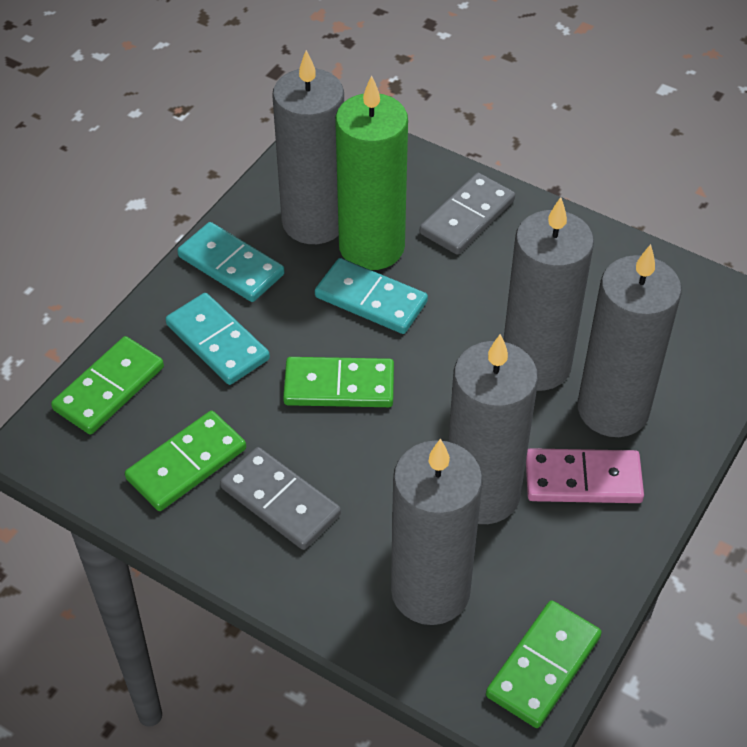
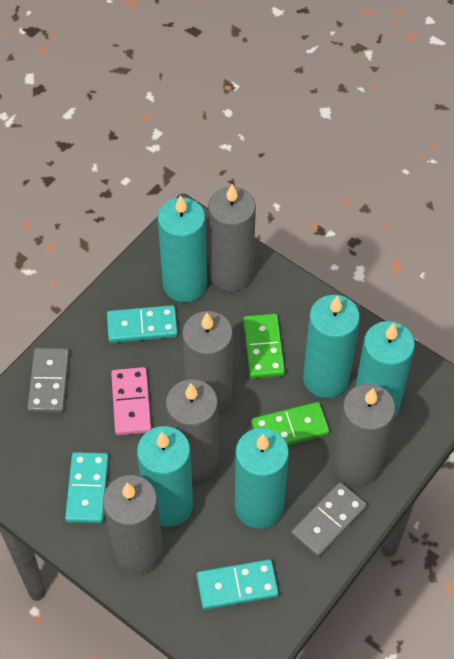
green candle: 1 -> 0
green domino: 4 -> 2
turquoise candle: 0 -> 5

